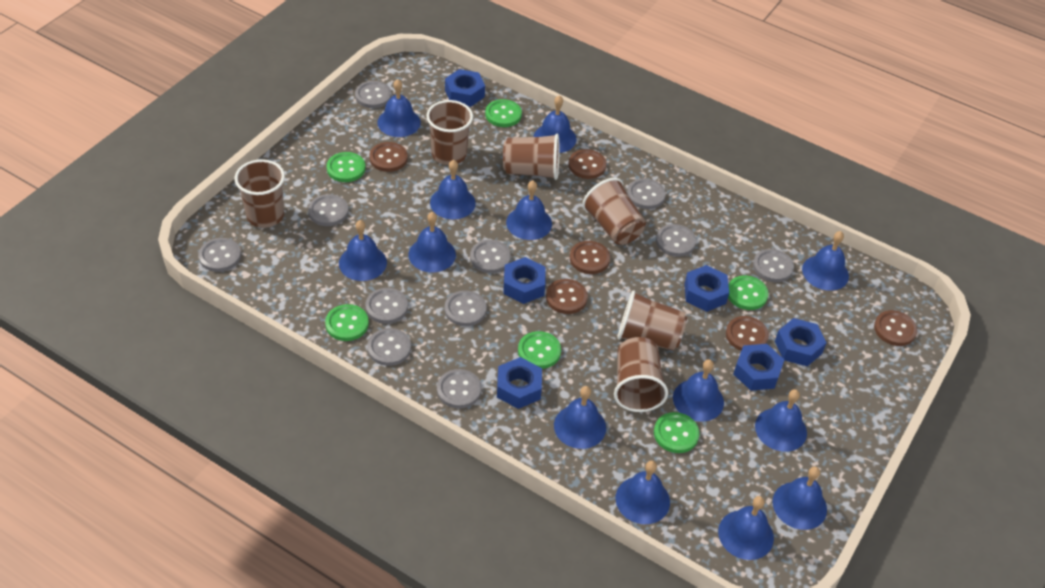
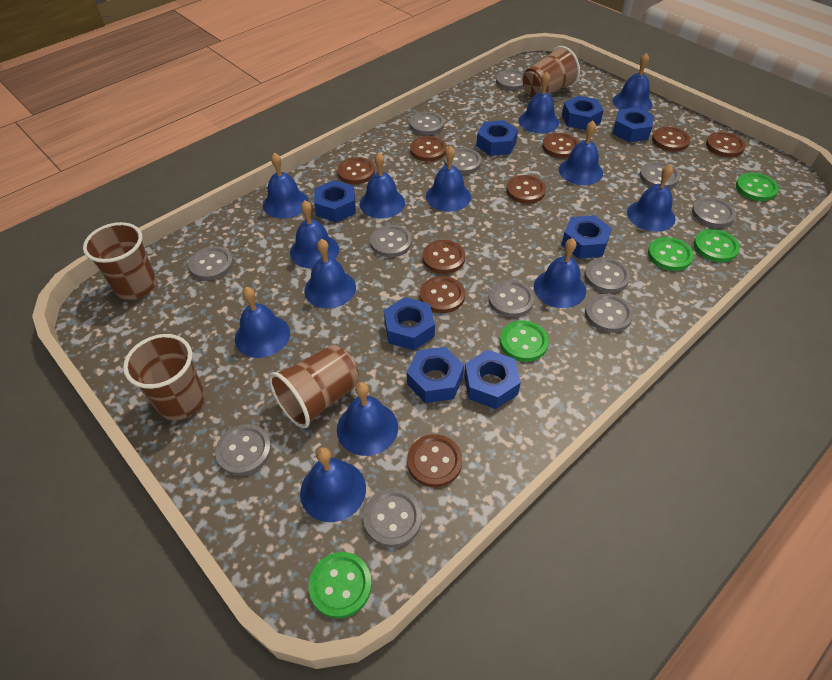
blue nut: 6 -> 8
brown button: 6 -> 9
brown cup: 6 -> 4
green button: 6 -> 5
grey button: 11 -> 12

